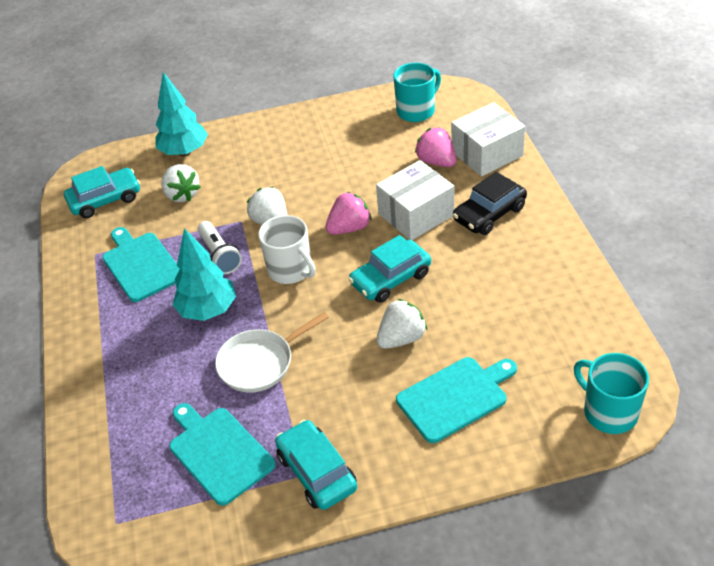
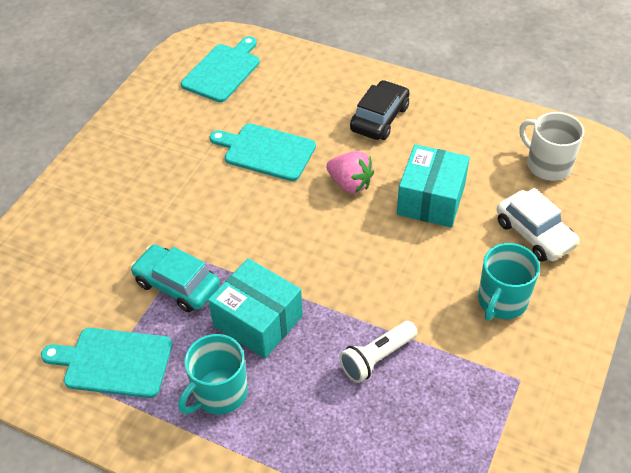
pink strawberry: 2 -> 1
turquoise box: 0 -> 2
turquoise car: 3 -> 1
turquoise tree: 2 -> 0
white box: 2 -> 0
white car: 0 -> 1
white pan: 1 -> 0
white strawberry: 3 -> 0

